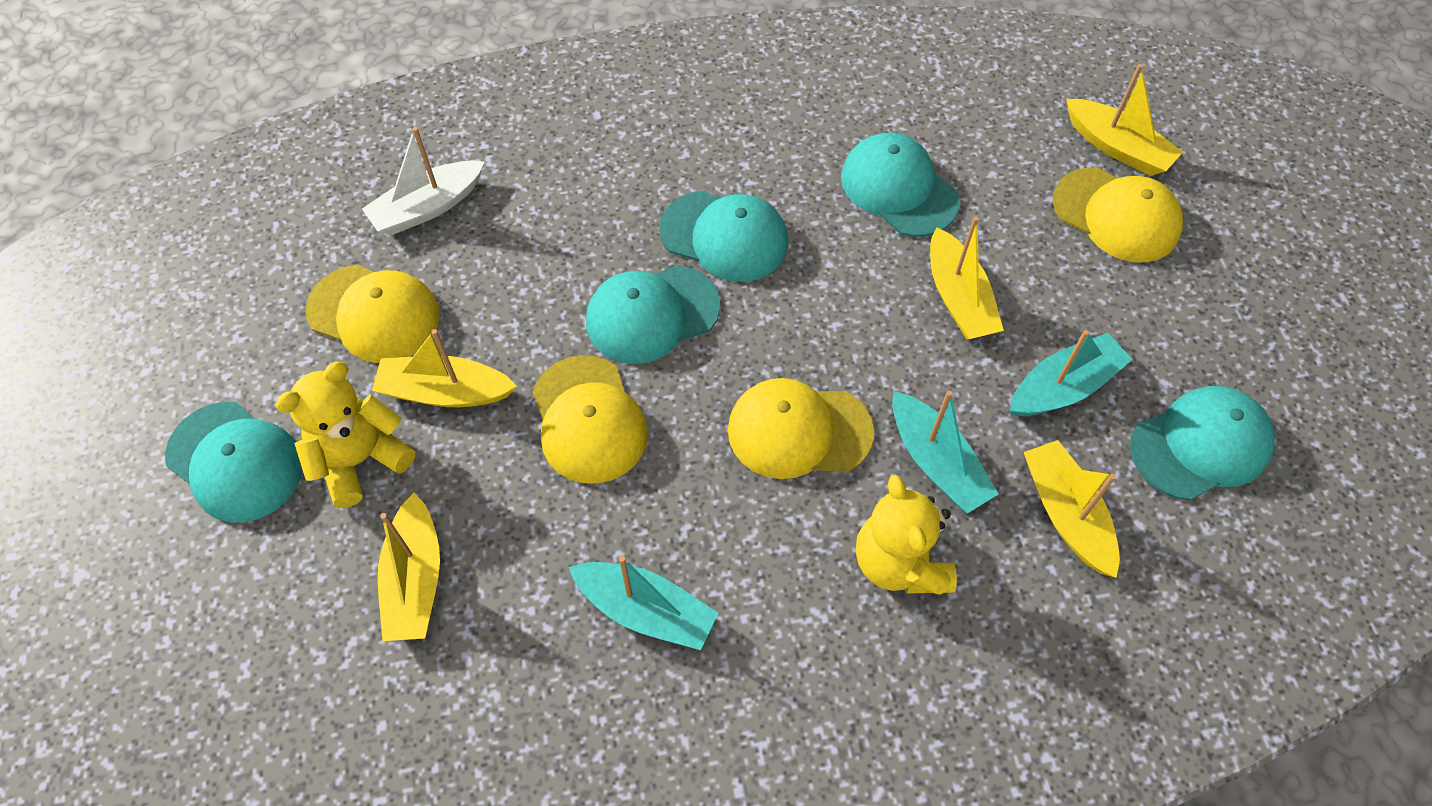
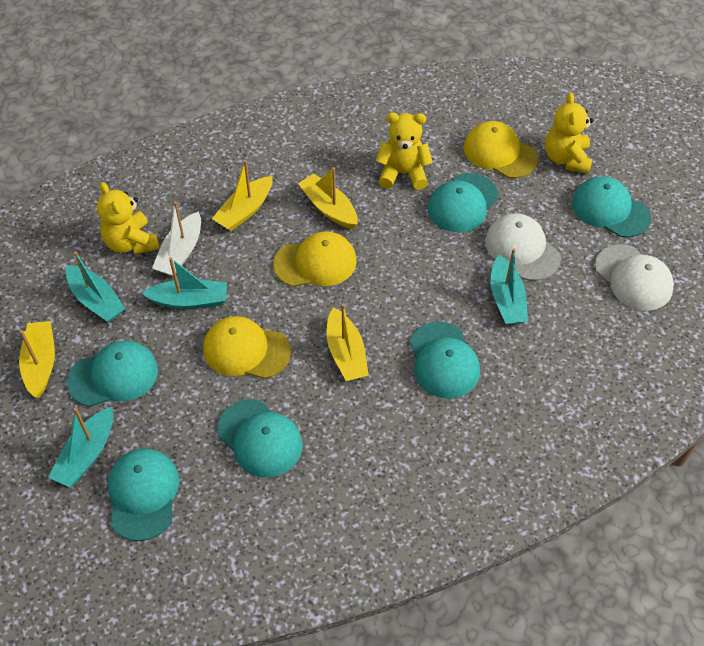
turquoise boat: 3 -> 4
turquoise cap: 5 -> 6
white cap: 0 -> 2
yellow boat: 5 -> 4
yellow cap: 4 -> 3
yellow teddy bear: 2 -> 3

